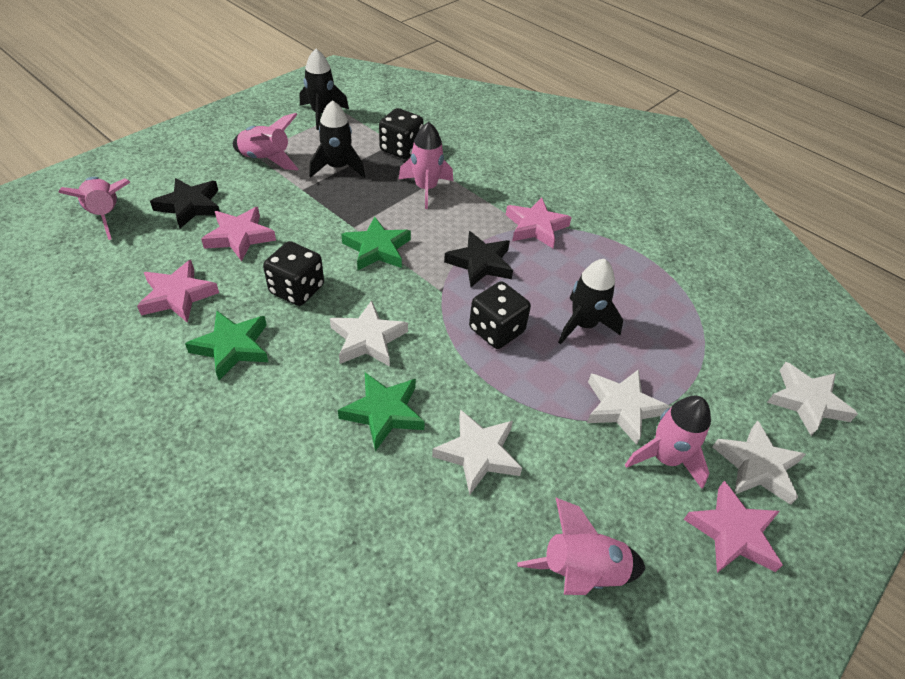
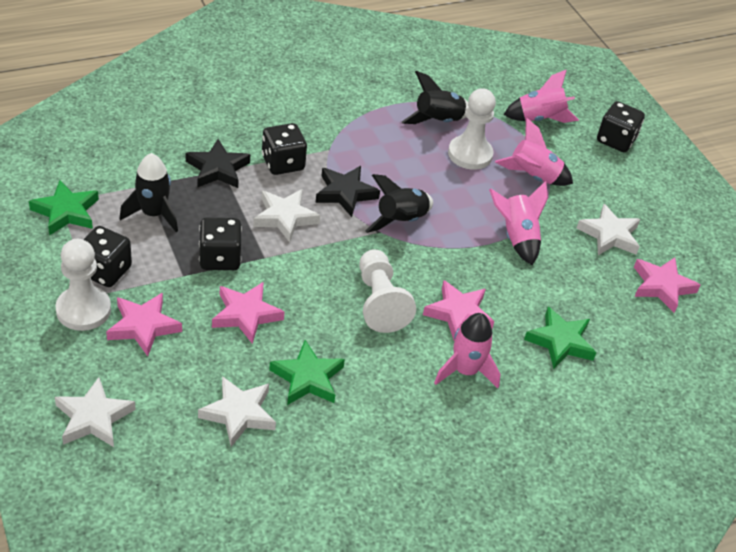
black dice: 3 -> 4
pink rocket: 5 -> 4
white pawn: 0 -> 3
white star: 5 -> 4

